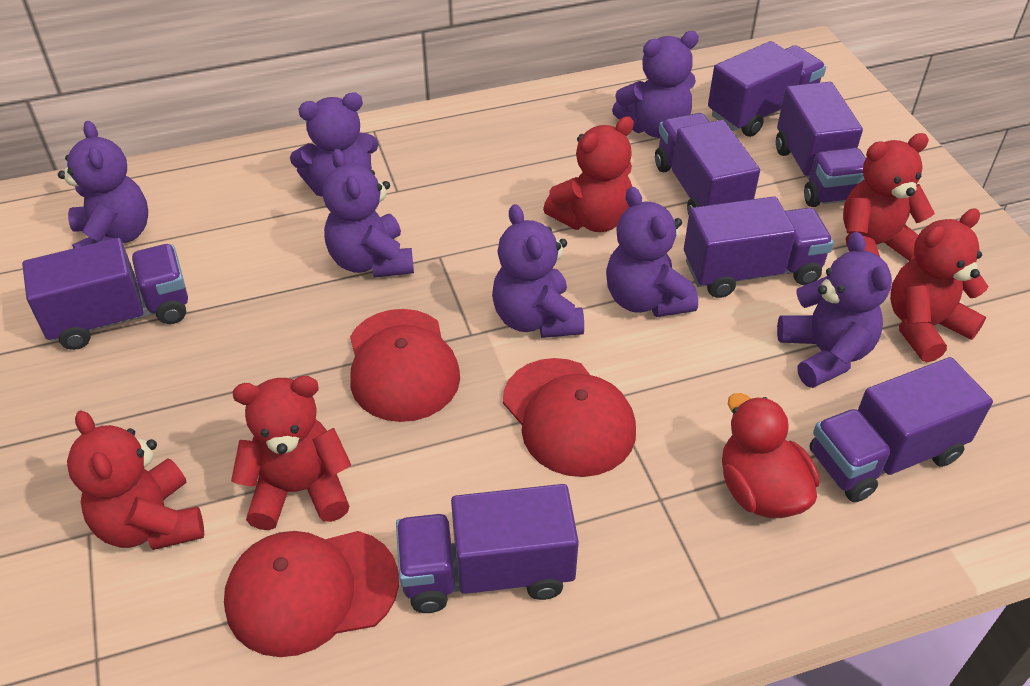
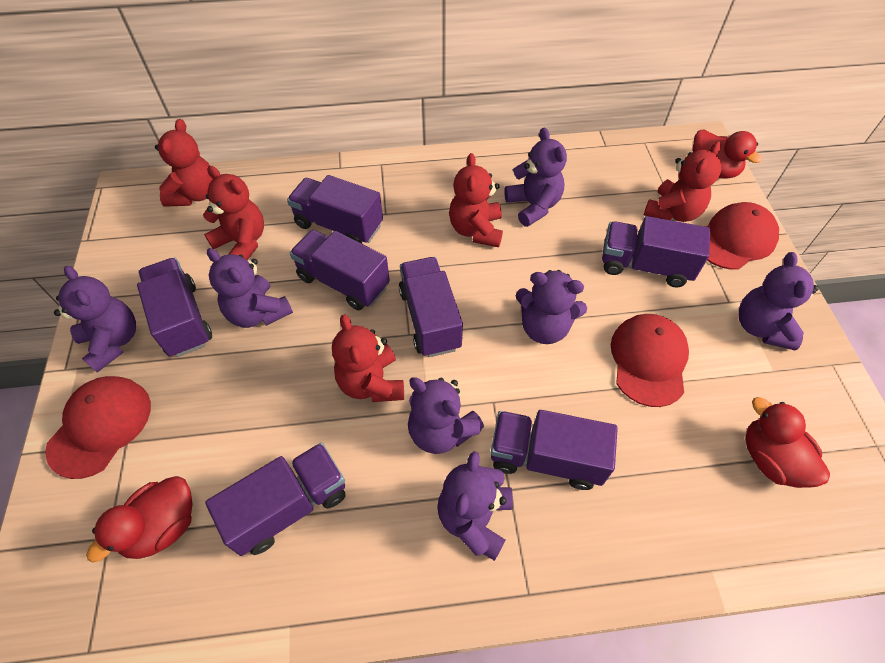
red duck: 1 -> 3

